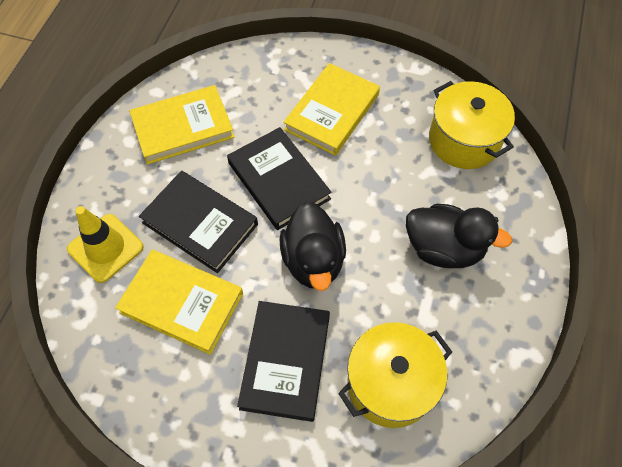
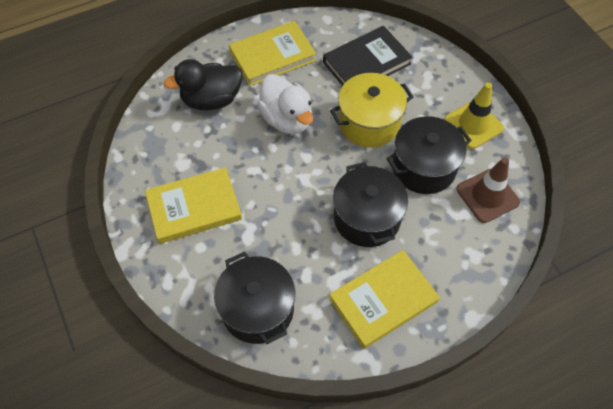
black book: 3 -> 1
black duck: 2 -> 1
black pot: 0 -> 3
brown traffic cone: 0 -> 1
white duck: 0 -> 1
yellow pot: 2 -> 1

